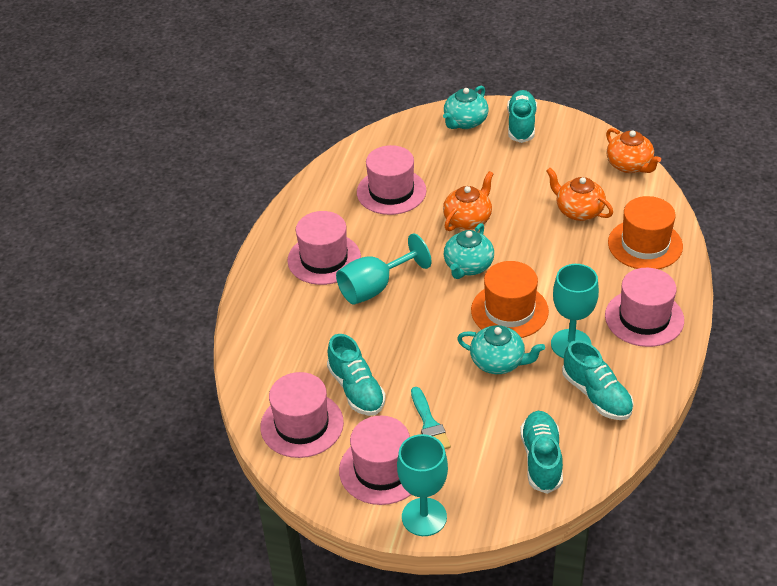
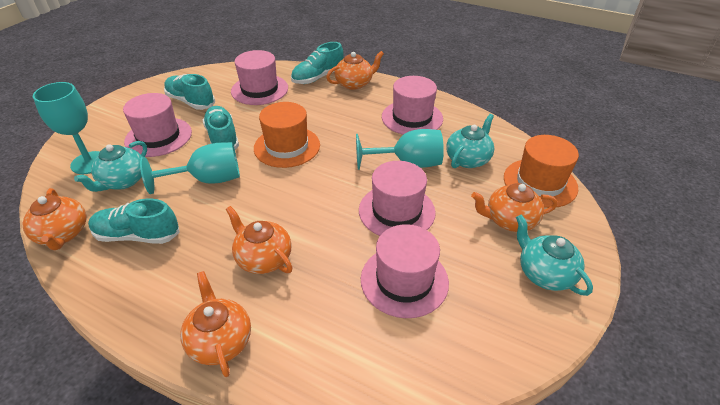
orange teapot: 3 -> 5
turquoise brush: 1 -> 0

